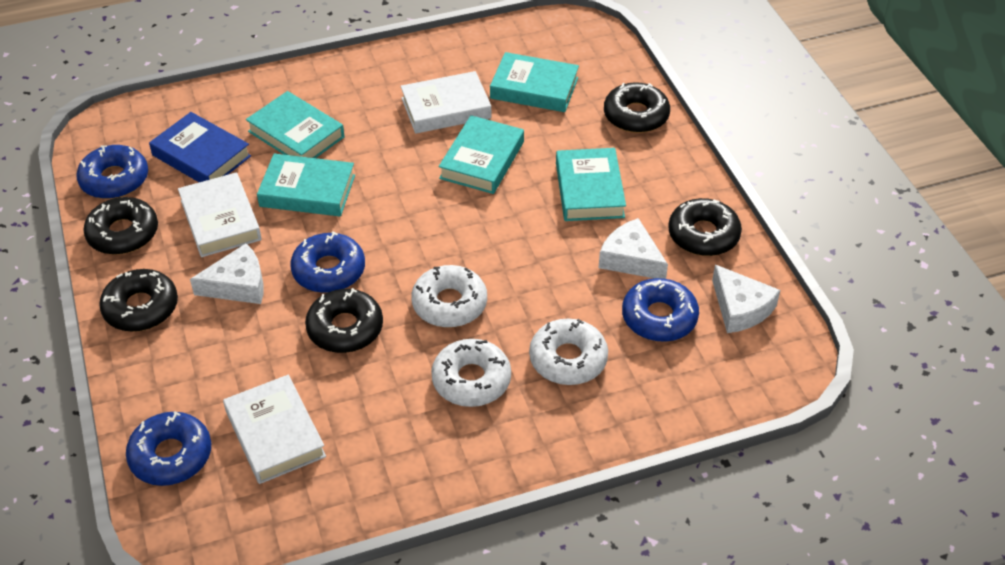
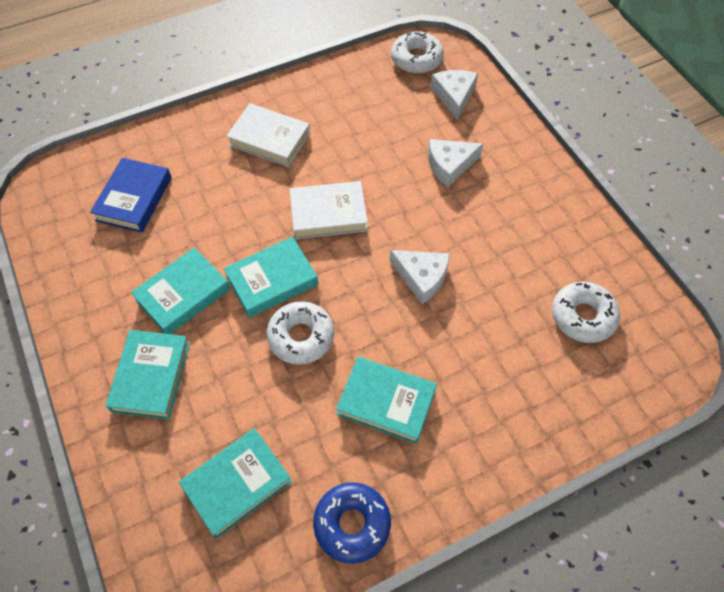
black donut: 5 -> 0
blue donut: 4 -> 1
white book: 3 -> 2

